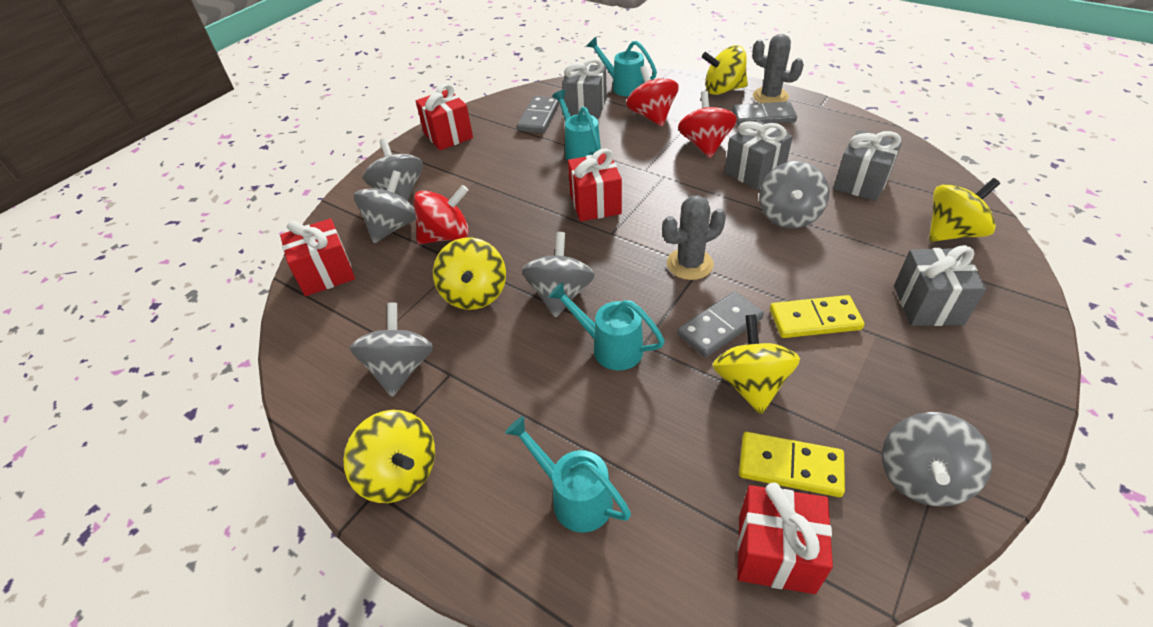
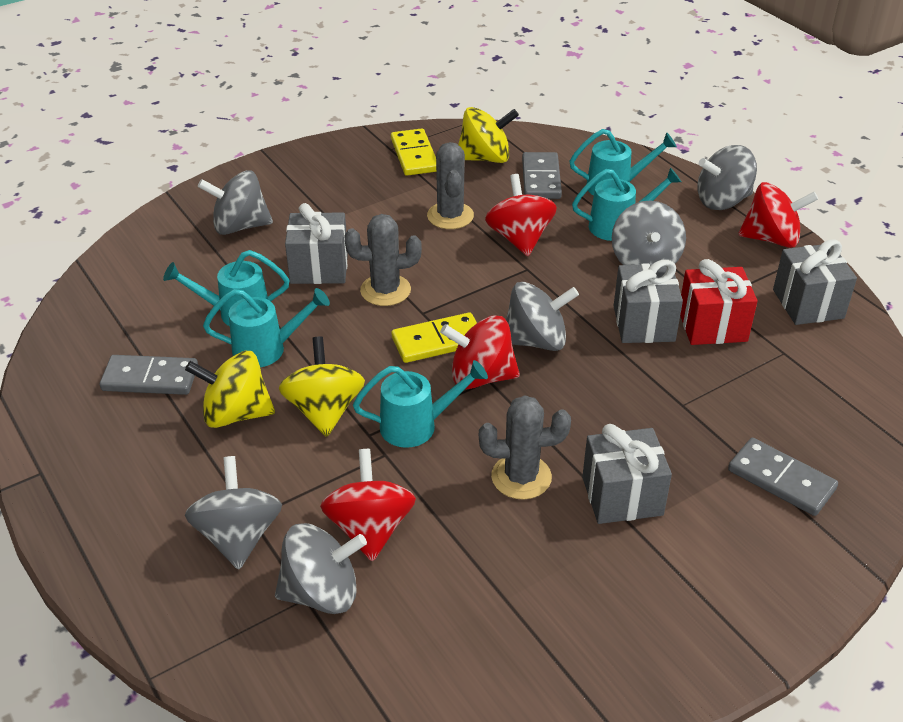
grey cactus: 2 -> 3
red gift: 4 -> 1
red spinning top: 3 -> 4
turquoise watering can: 4 -> 5
yellow spinning top: 5 -> 3

